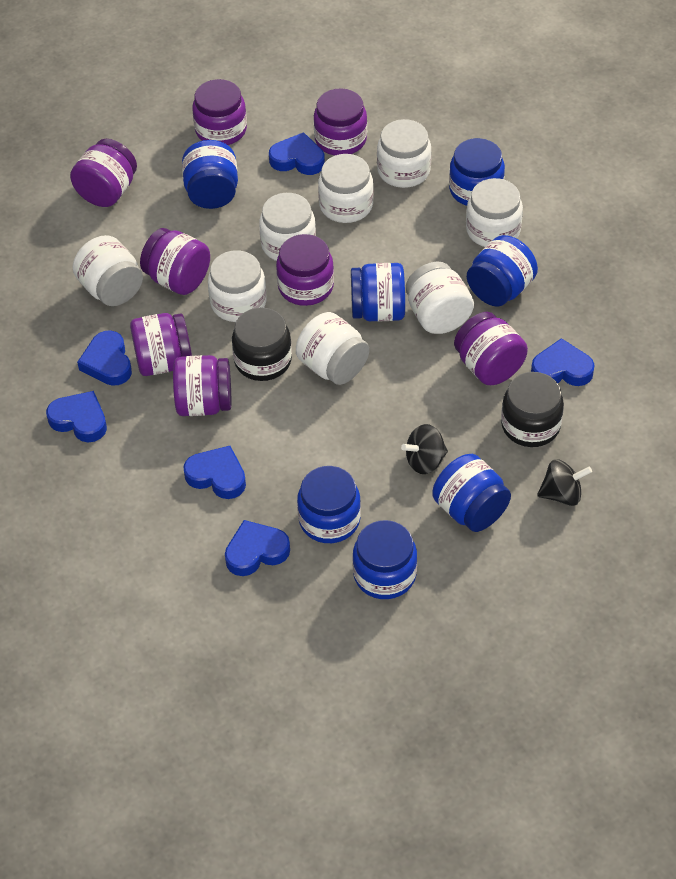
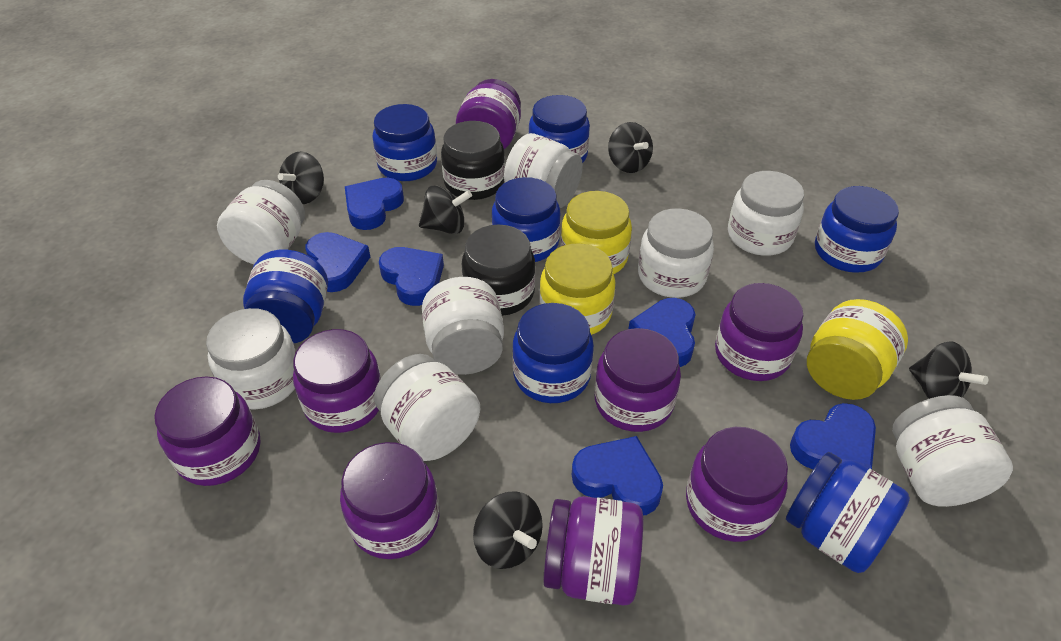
black spinning top: 2 -> 5
yellow jar: 0 -> 3

